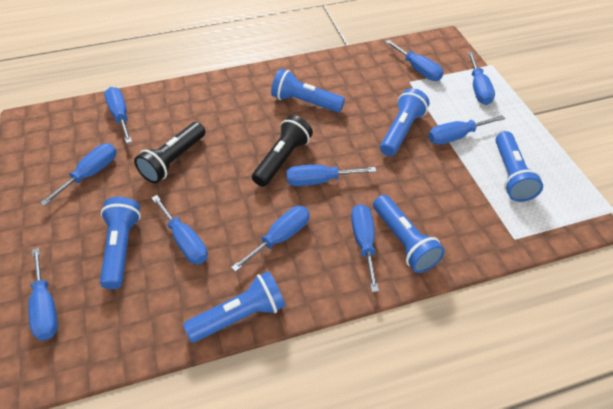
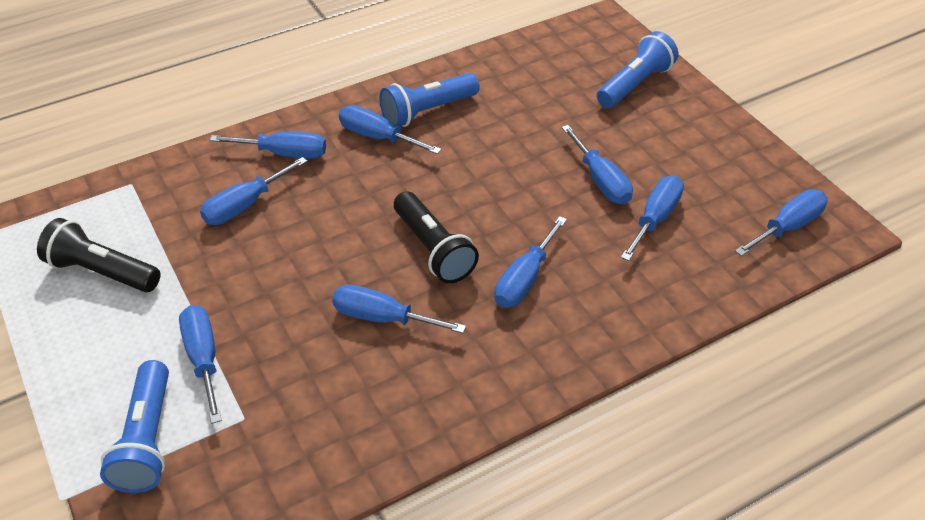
blue flashlight: 6 -> 3
blue screwdriver: 10 -> 9

